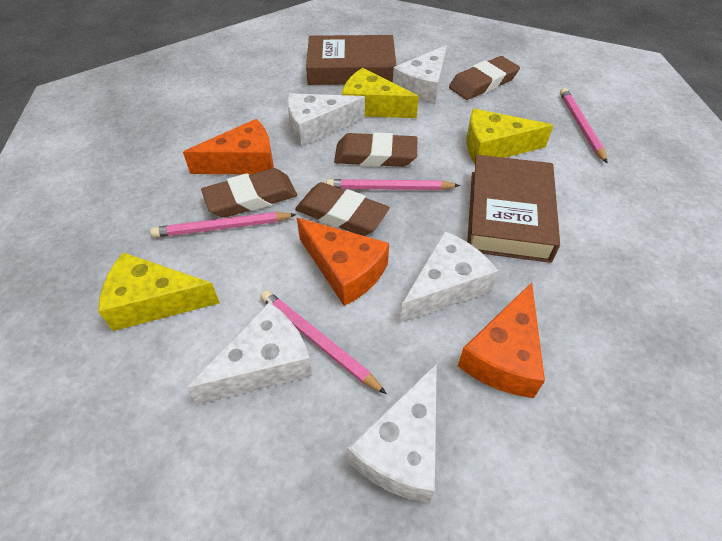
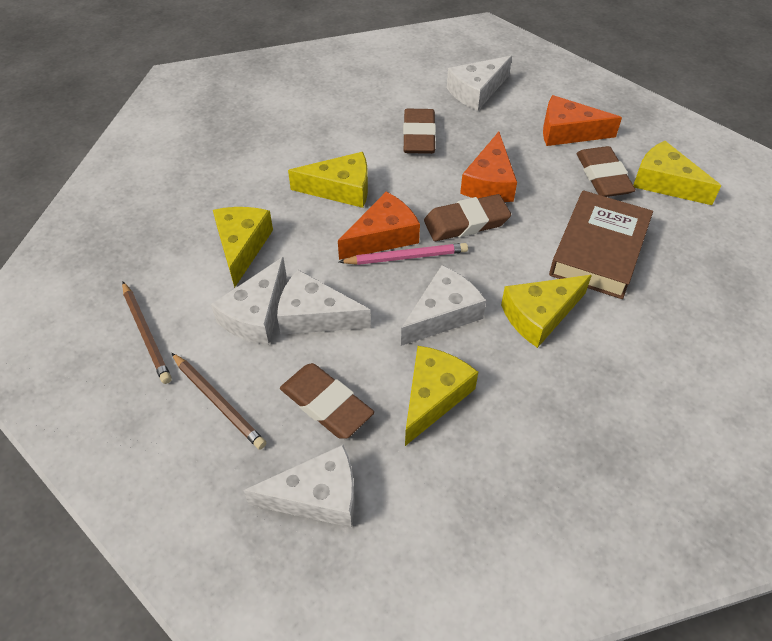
brown book: 2 -> 1
brown pencil: 0 -> 2
pink pencil: 4 -> 1
yellow cheese: 3 -> 5

